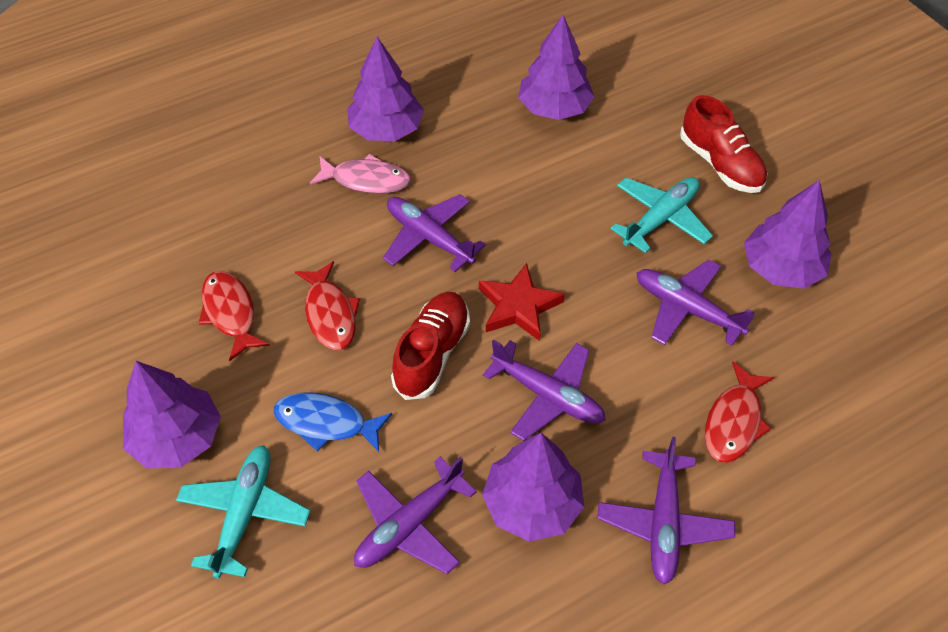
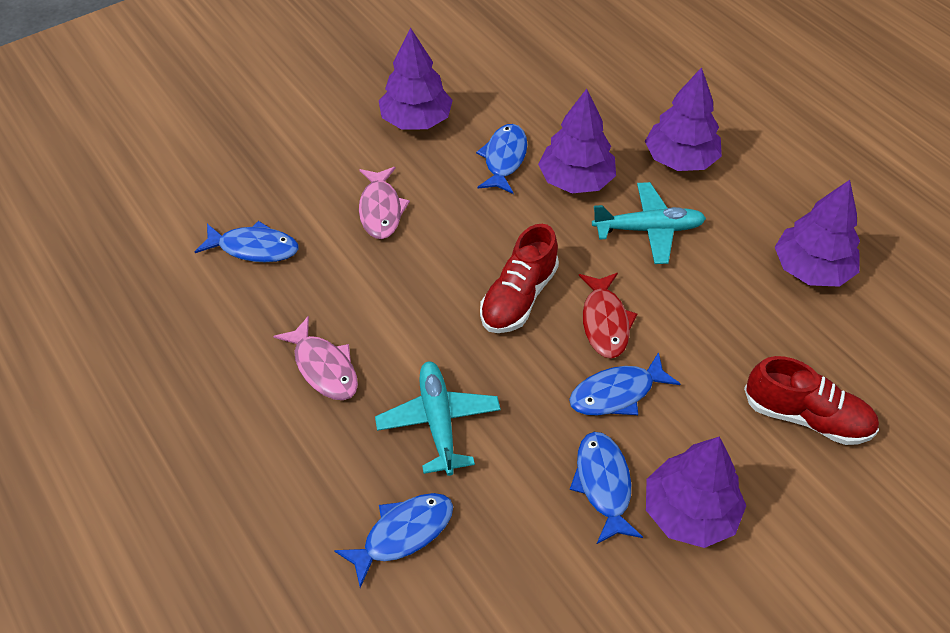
blue fish: 1 -> 5
pink fish: 1 -> 2
purple plane: 5 -> 0
red fish: 3 -> 1
red star: 1 -> 0

